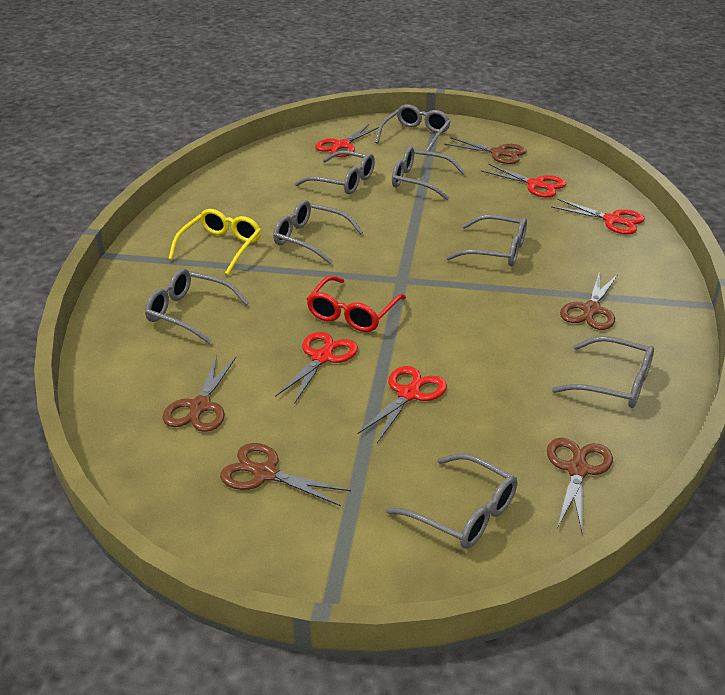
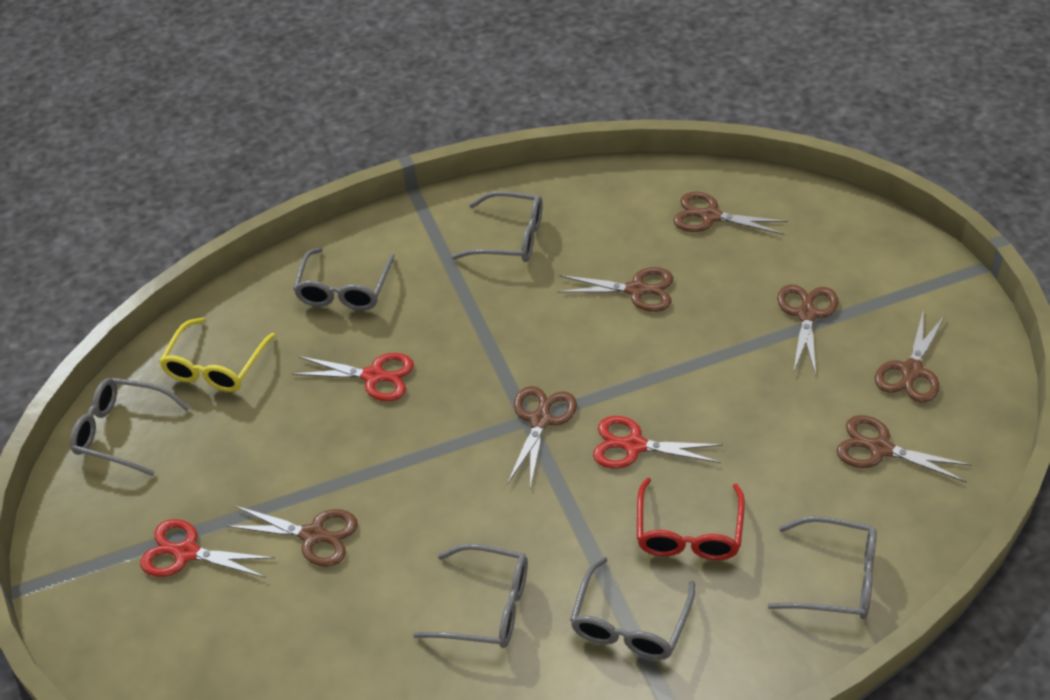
brown scissors: 5 -> 7
grey glasses: 8 -> 6
red scissors: 5 -> 3

